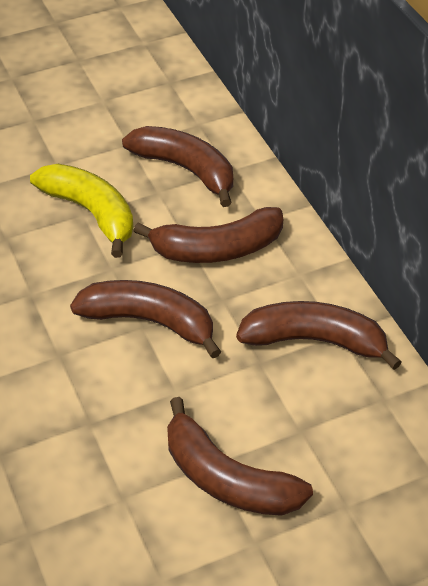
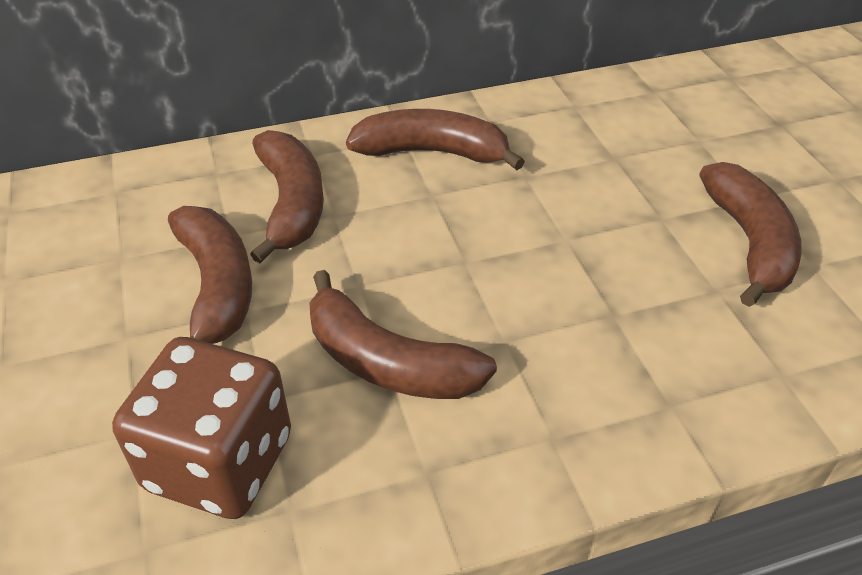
brown dice: 0 -> 1
yellow banana: 1 -> 0

